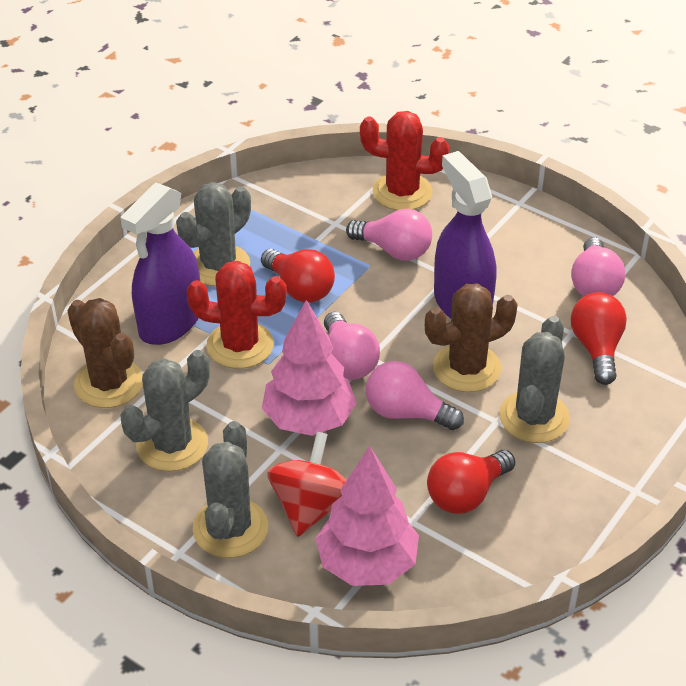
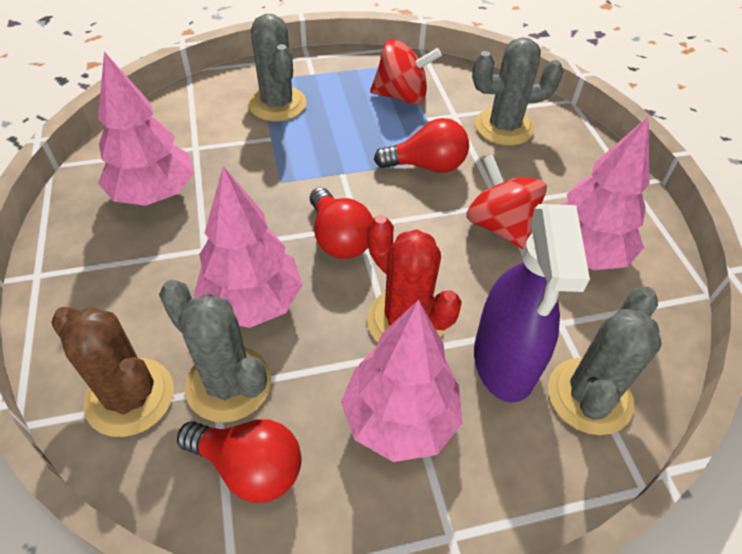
brown cactus: 2 -> 1
pink light bulb: 4 -> 0
pink tree: 2 -> 4
purple spray bottle: 2 -> 1
red cactus: 2 -> 1
red spinning top: 1 -> 2

